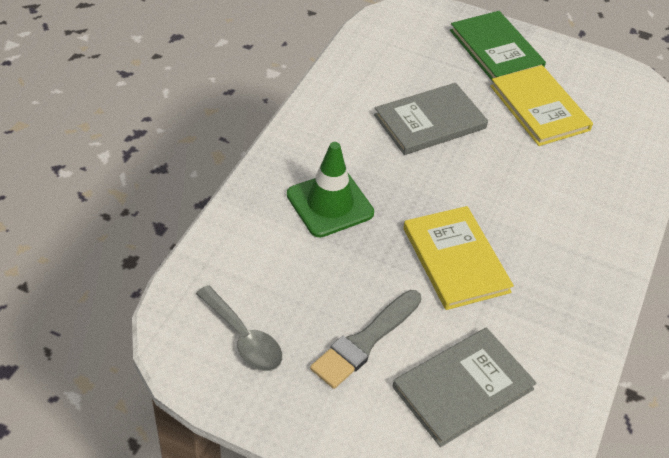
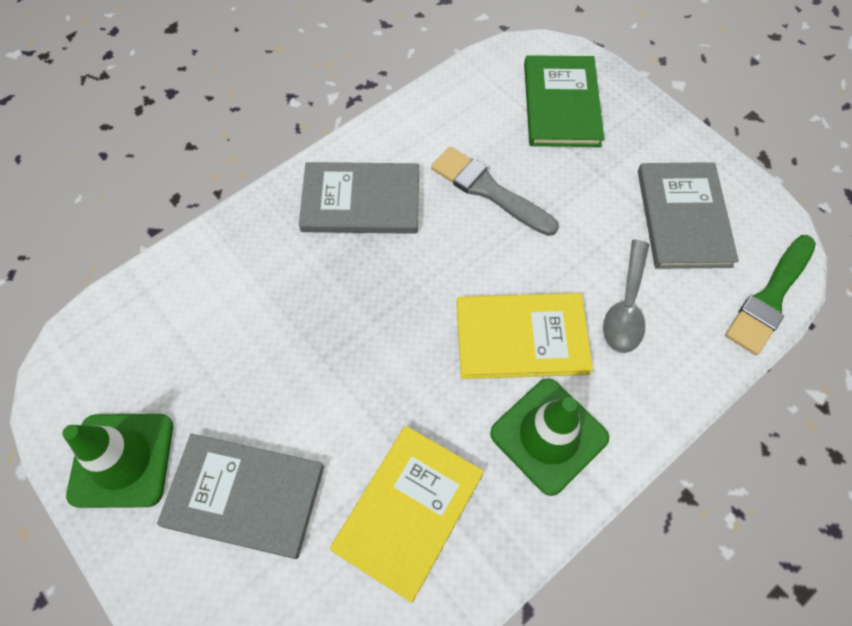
green brush: 0 -> 1
green traffic cone: 1 -> 2
grey book: 2 -> 3

